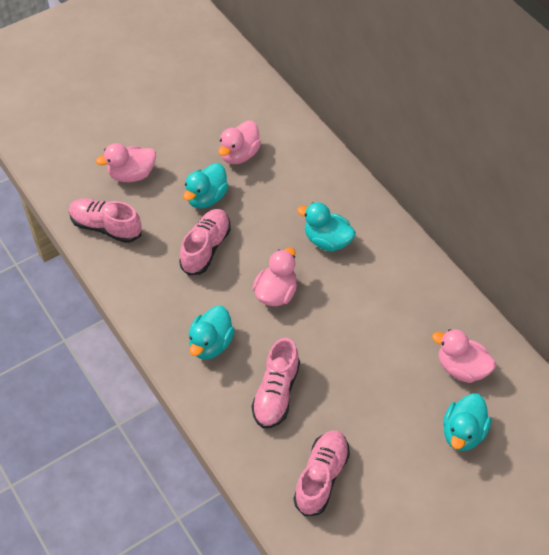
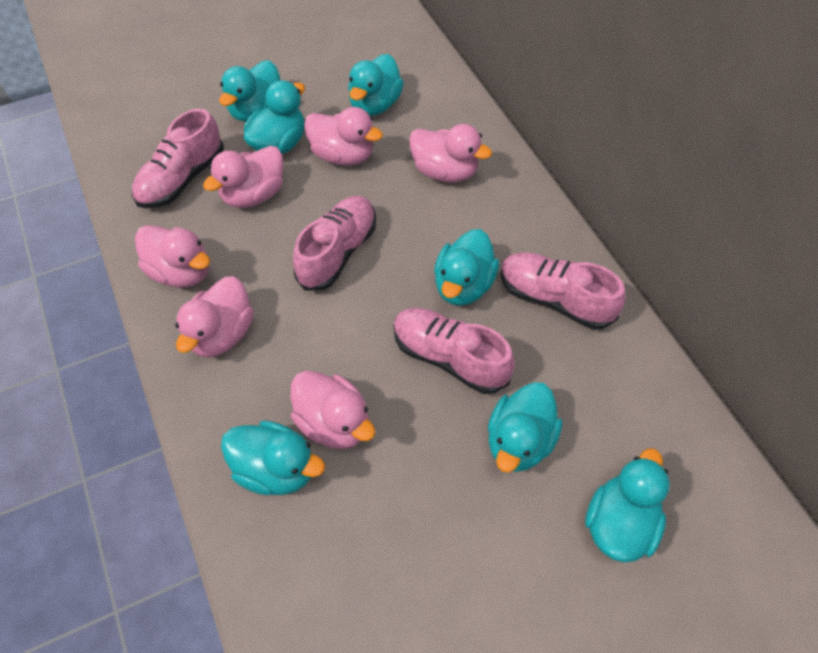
pink duck: 4 -> 6
turquoise duck: 4 -> 7

